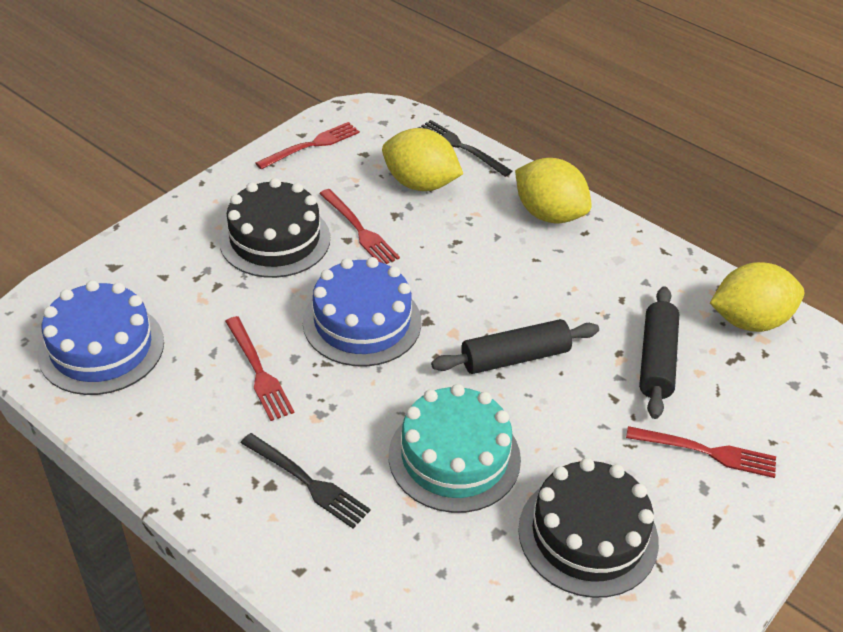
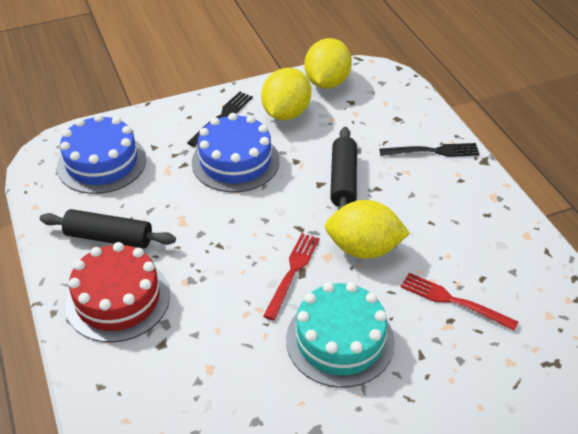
black cake: 2 -> 0
red cake: 0 -> 1
red fork: 4 -> 2

